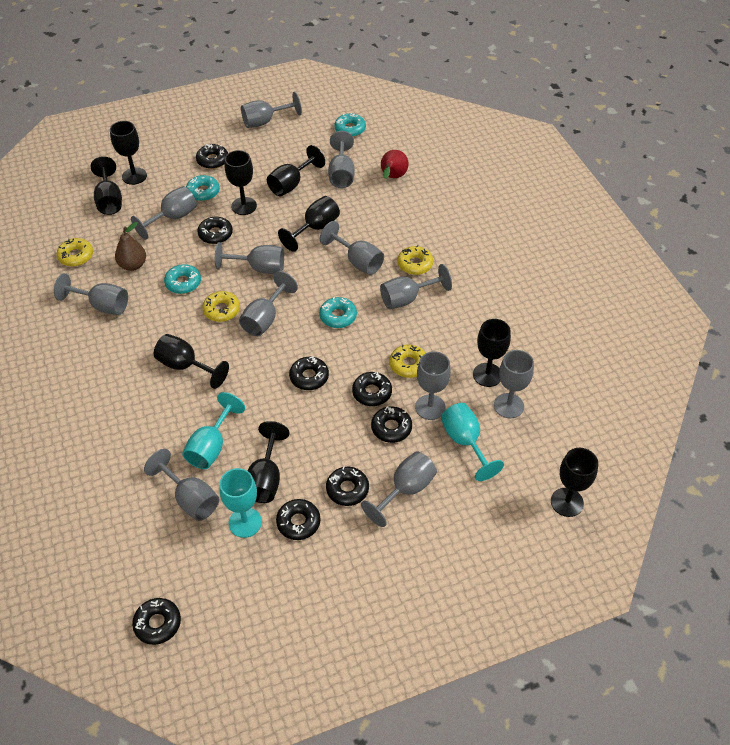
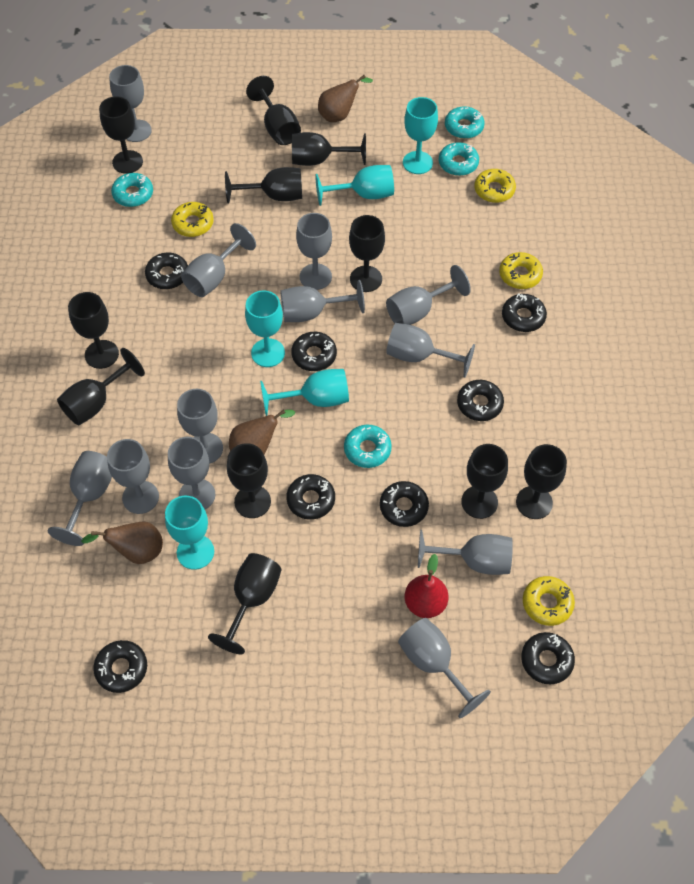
black goblet: 9 -> 11
brown pear: 1 -> 3
turquoise goblet: 3 -> 5

